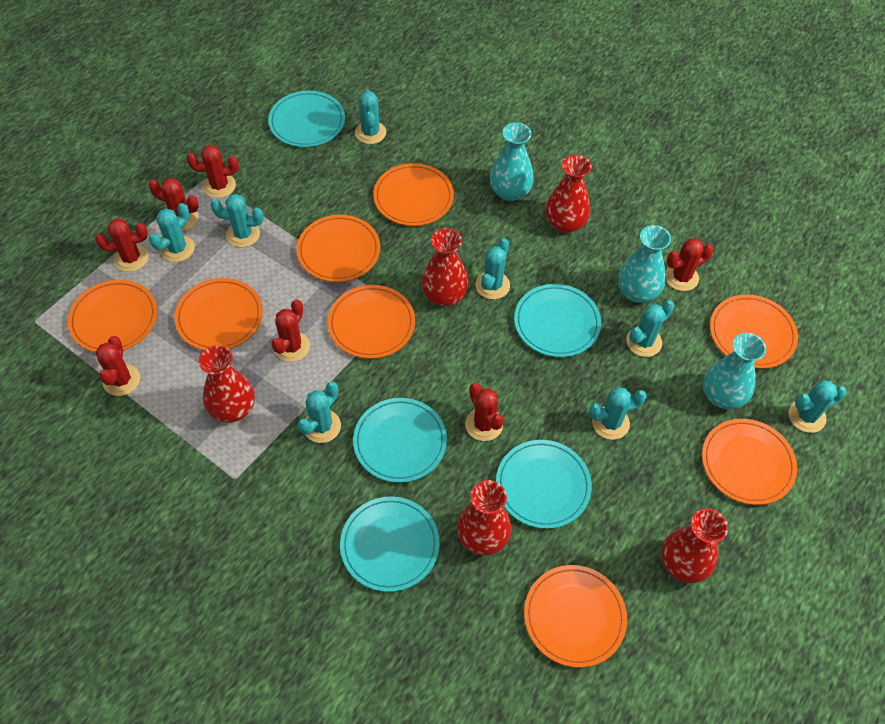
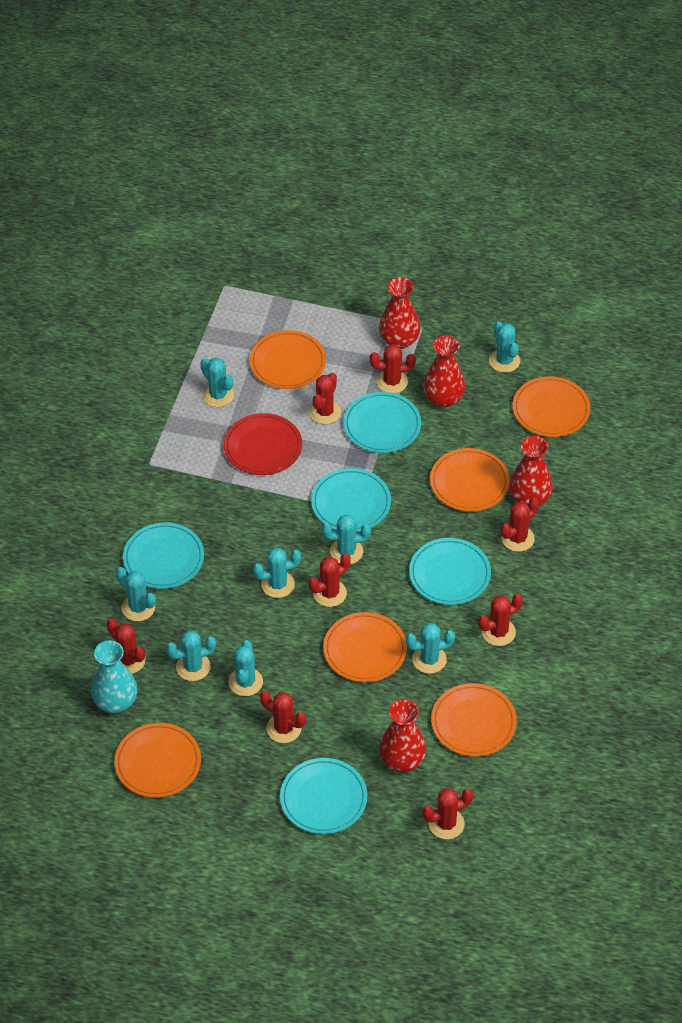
orange plate: 8 -> 6
red cactus: 7 -> 8
red plate: 0 -> 1
red vase: 5 -> 4
turquoise vase: 3 -> 1

